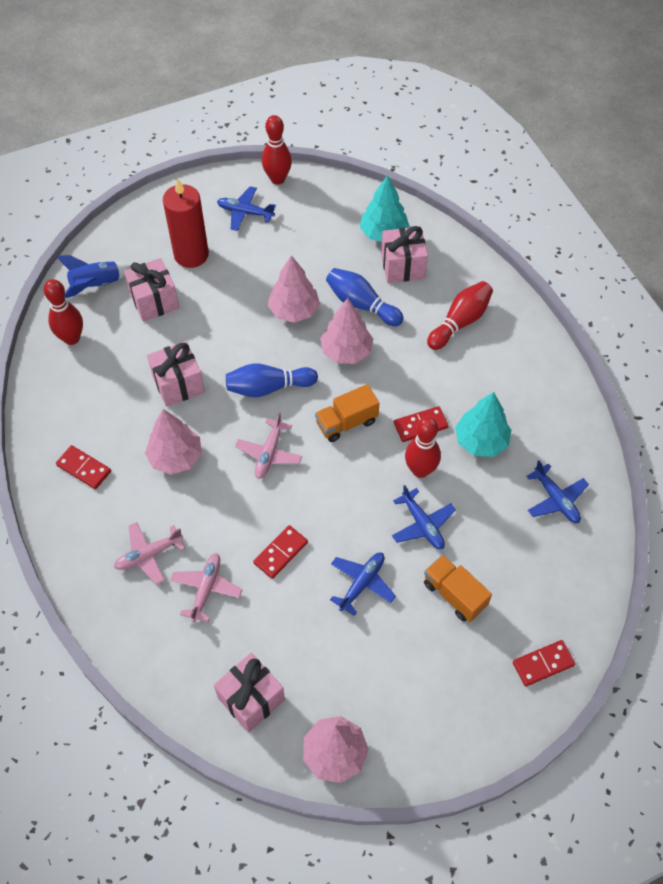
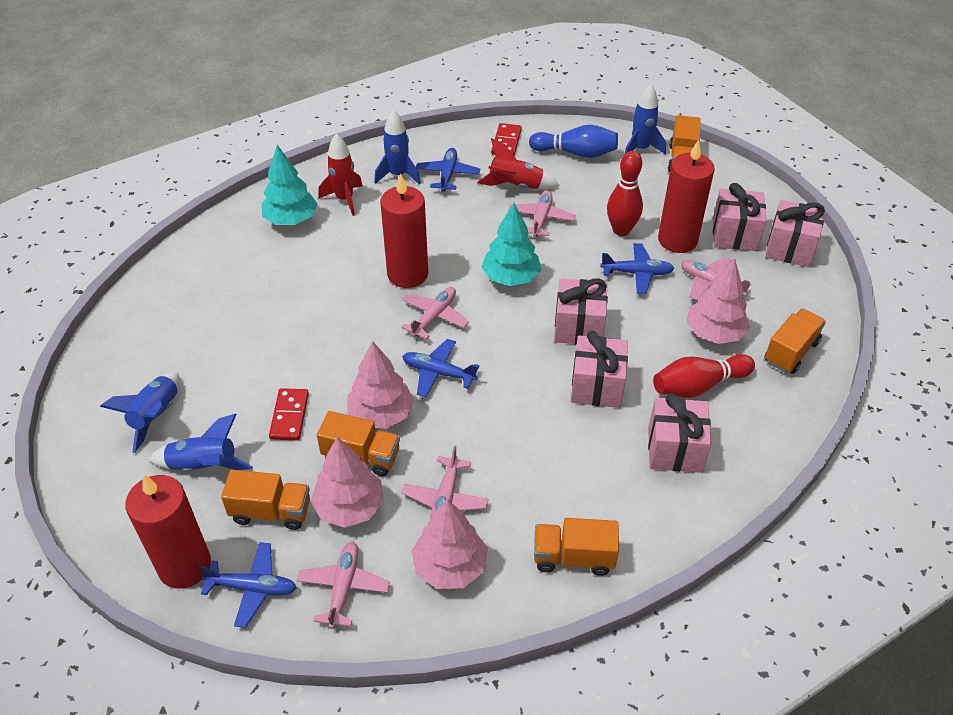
blue bowling pin: 2 -> 1
blue rocket: 1 -> 4
orange truck: 2 -> 5
pink gift: 4 -> 5
pink plane: 3 -> 5
red bowling pin: 4 -> 2
red candle: 1 -> 3
red domino: 4 -> 2
red rocket: 0 -> 2

